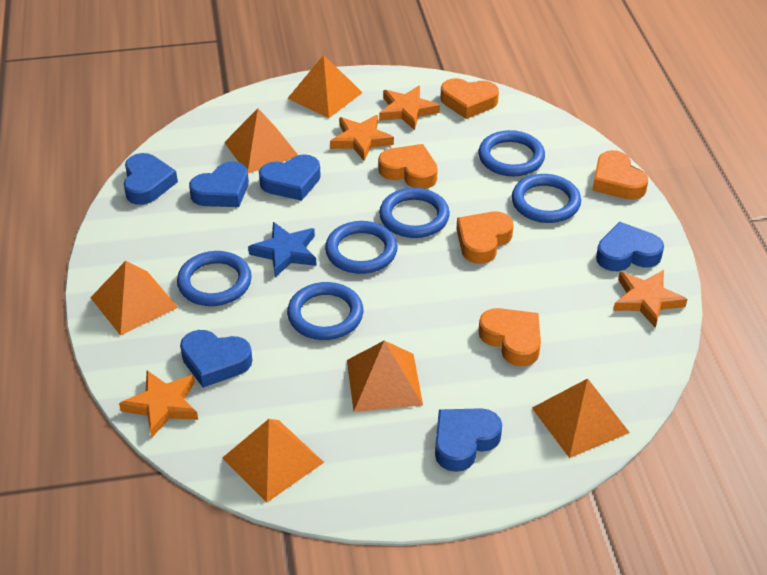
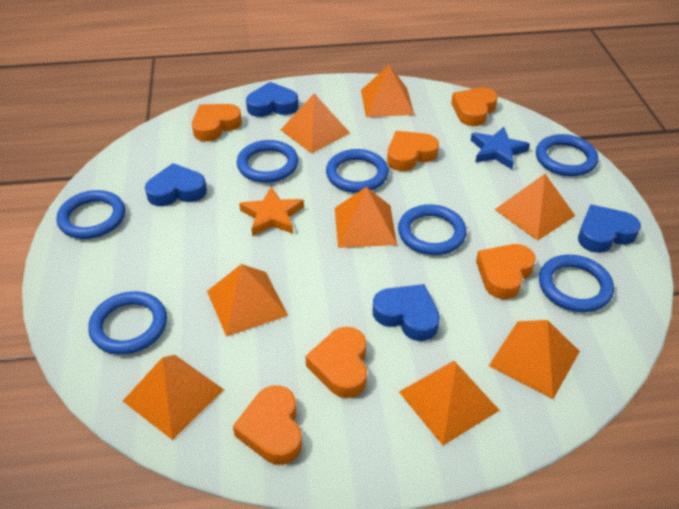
blue heart: 6 -> 4
blue ring: 6 -> 7
orange heart: 5 -> 6
orange pyramid: 6 -> 8
orange star: 4 -> 1

